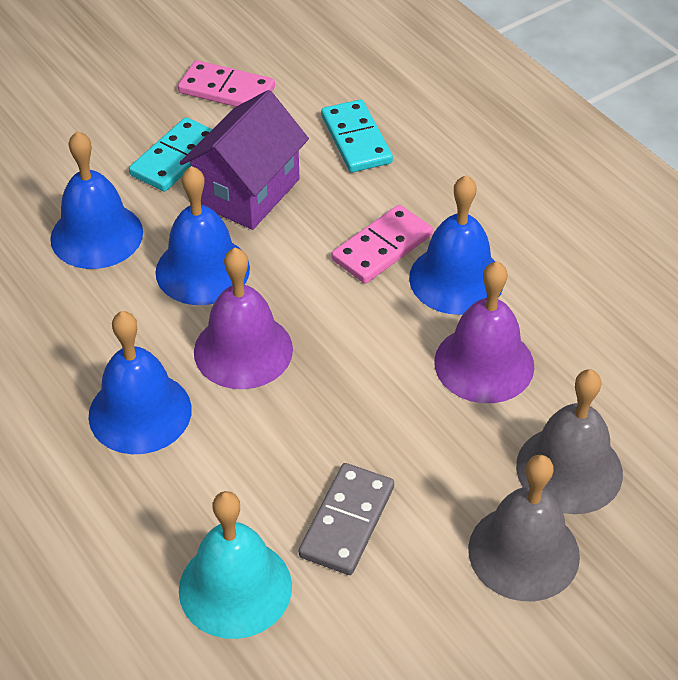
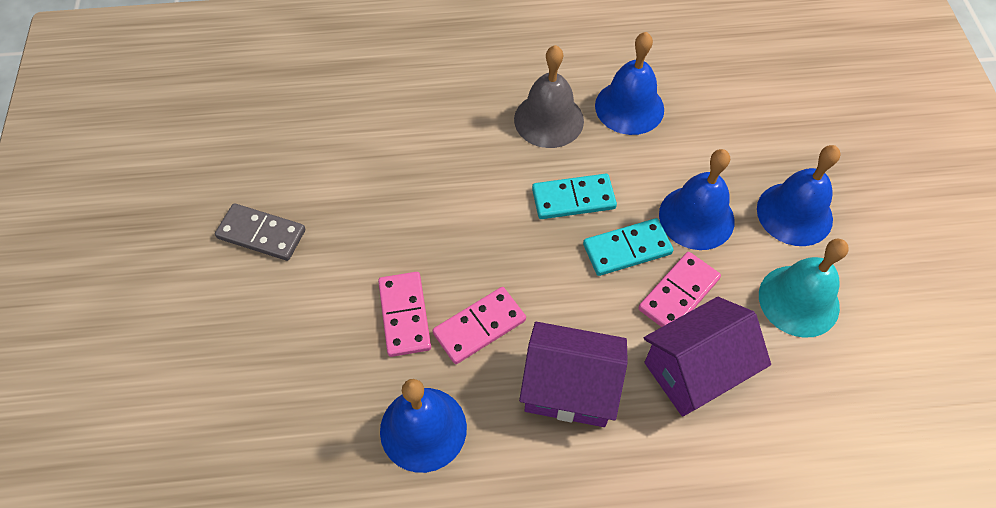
grey bell: 2 -> 1
pink domino: 2 -> 3
purple bell: 2 -> 0
purple house: 1 -> 2

